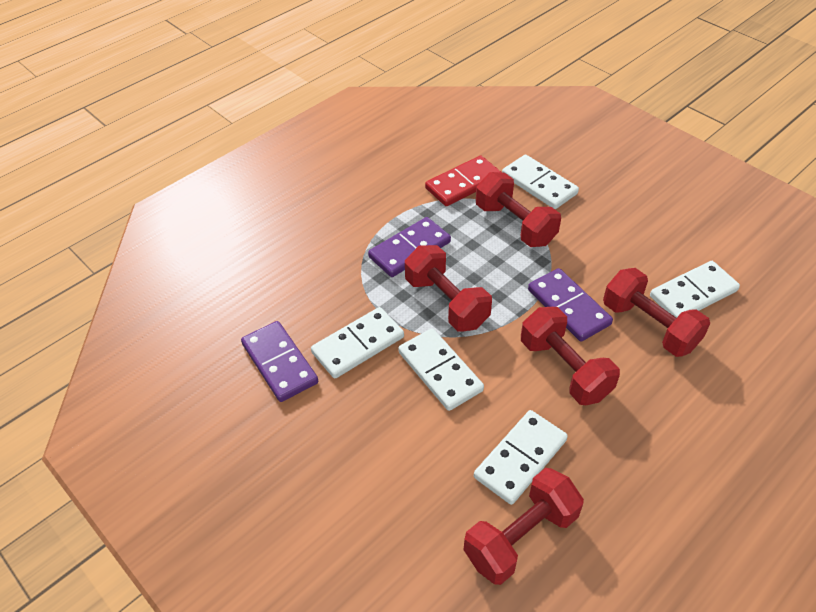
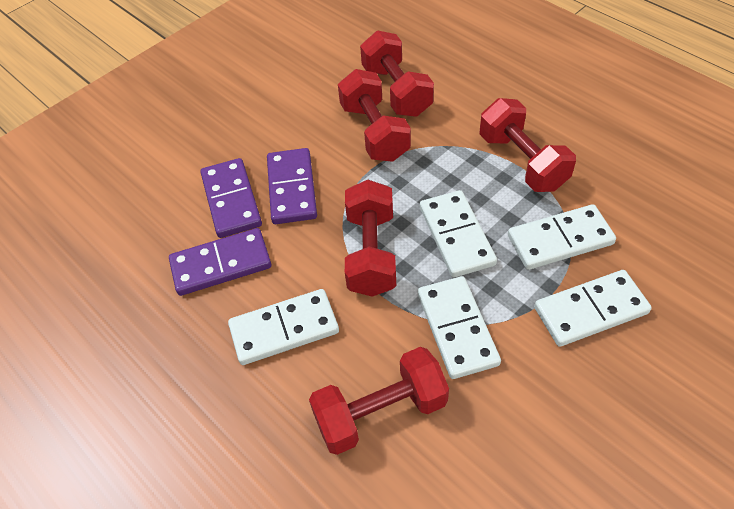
red domino: 1 -> 0

